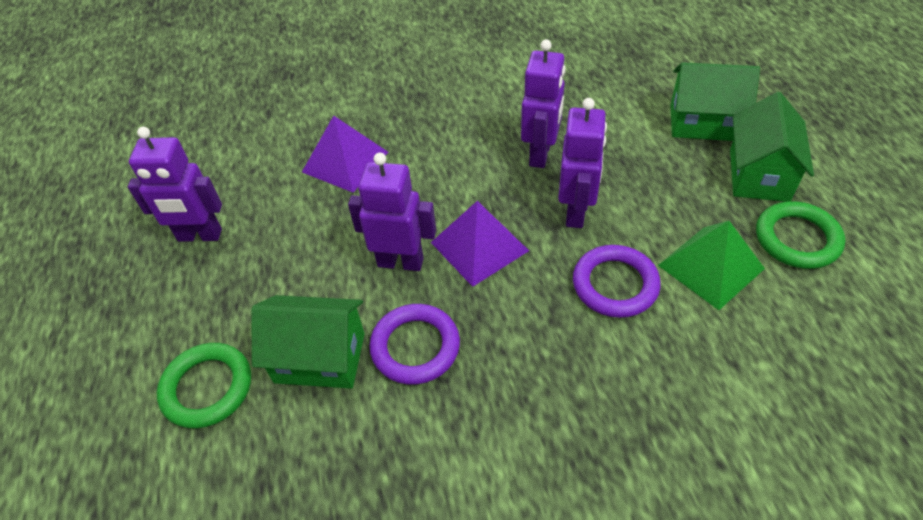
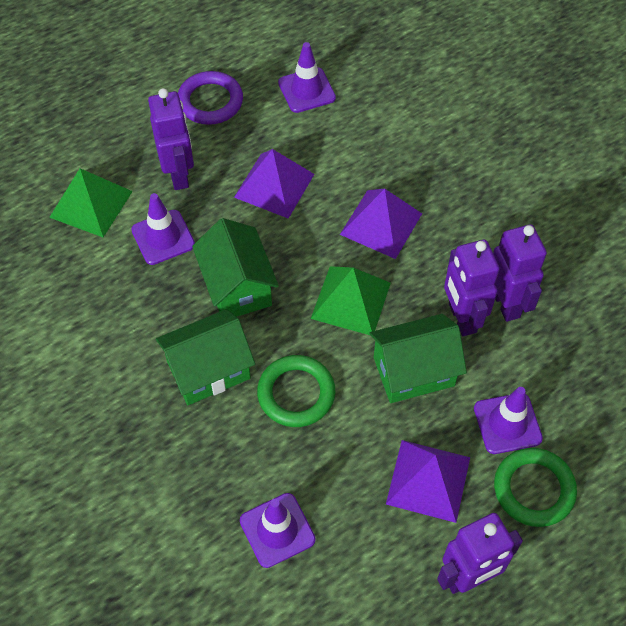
green pyramid: 1 -> 2
purple pyramid: 2 -> 3
purple ring: 2 -> 1
purple traffic cone: 0 -> 4

